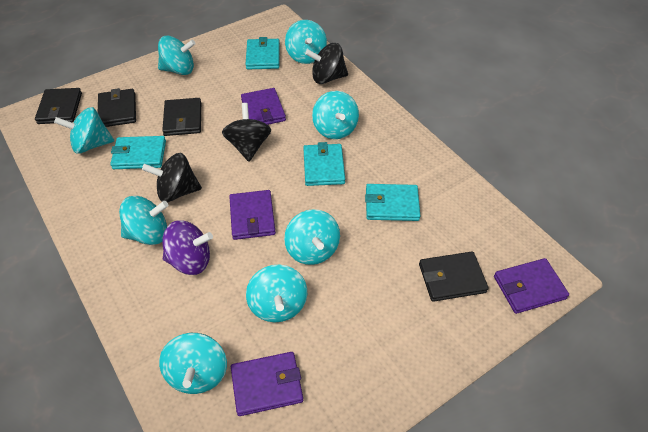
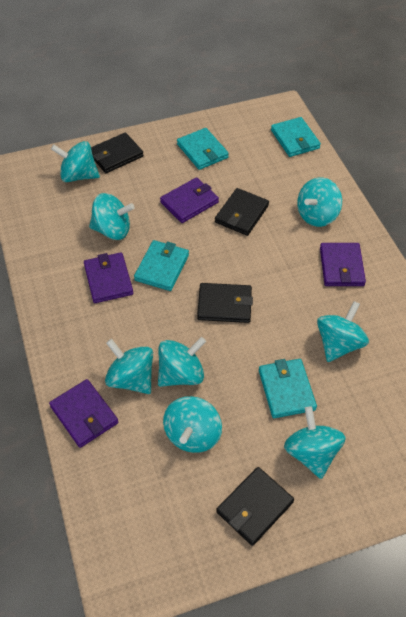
black spinning top: 3 -> 0
purple spinning top: 1 -> 0

